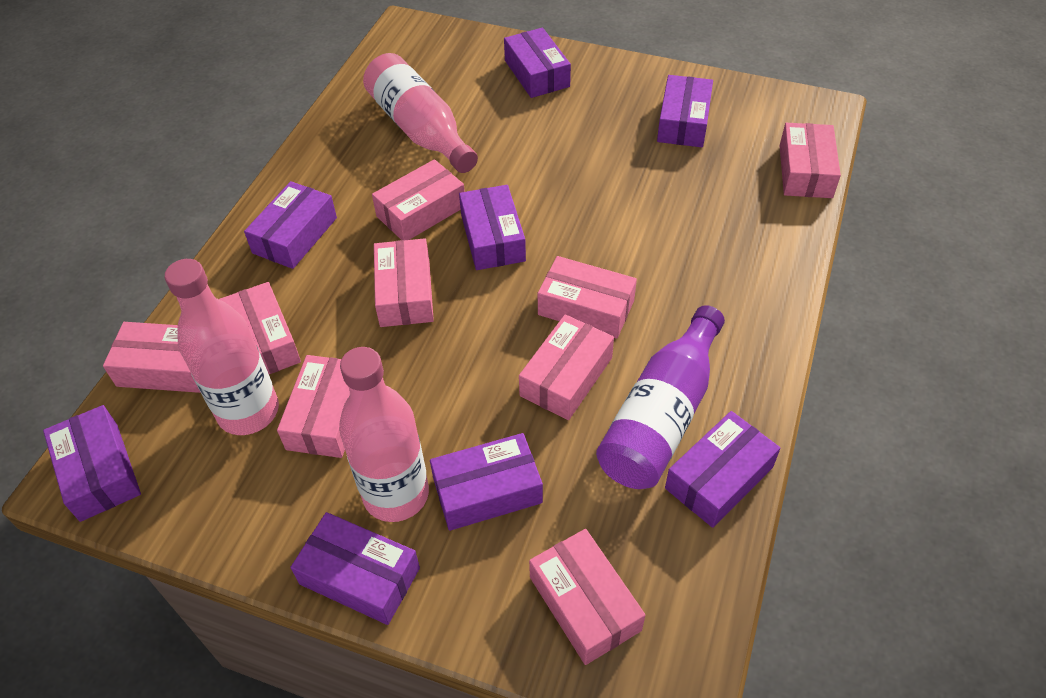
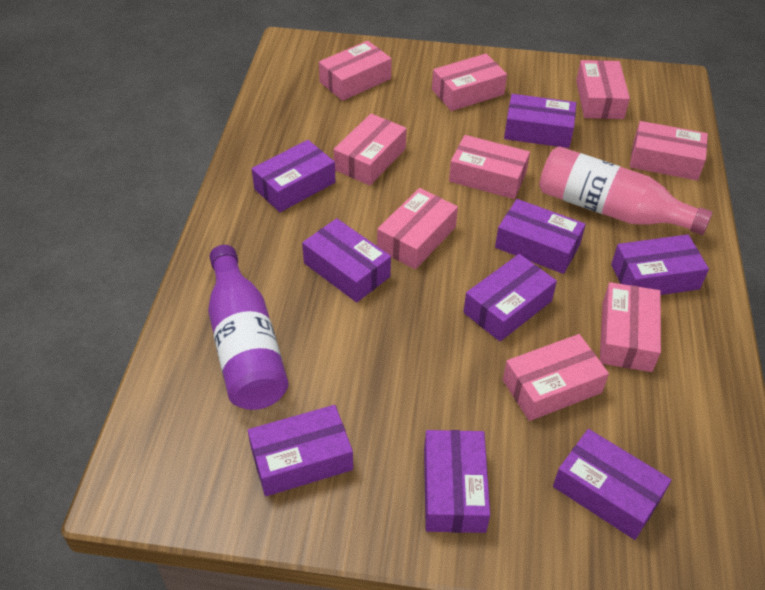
pink bottle: 3 -> 1
purple box: 8 -> 9

